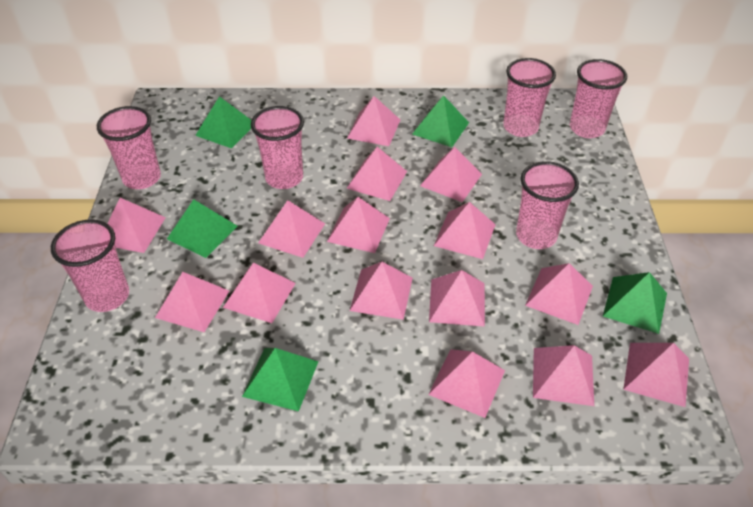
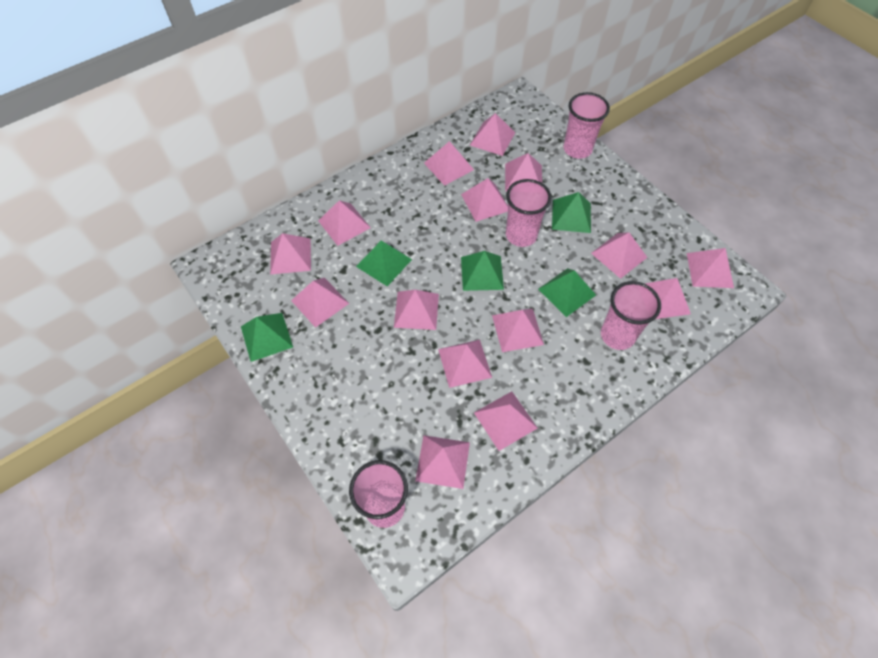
pink cup: 6 -> 4

